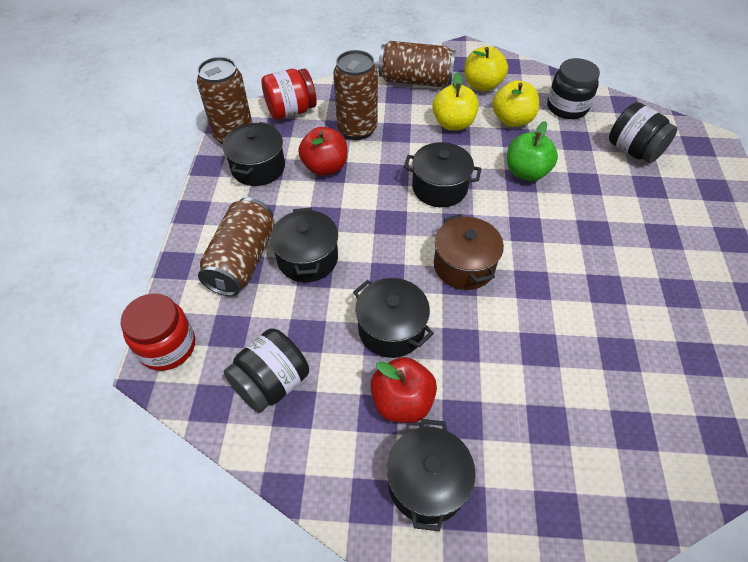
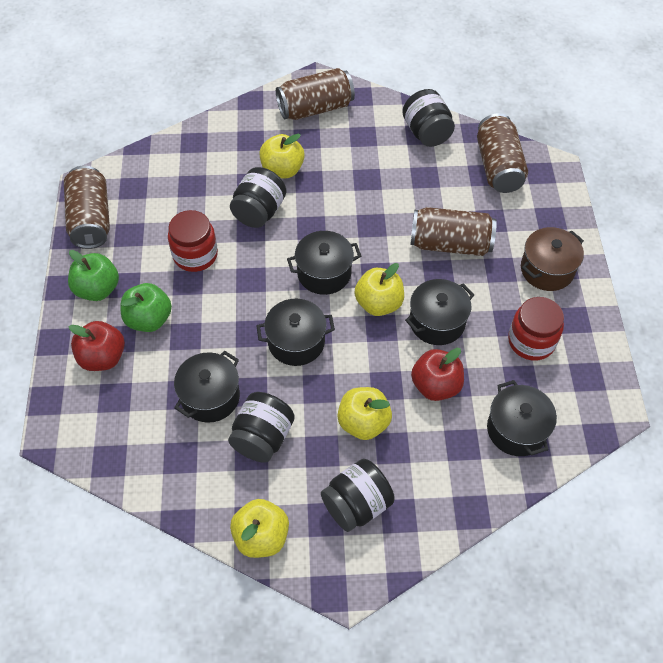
black jar: 3 -> 4
green apple: 1 -> 2
yellow apple: 3 -> 4

